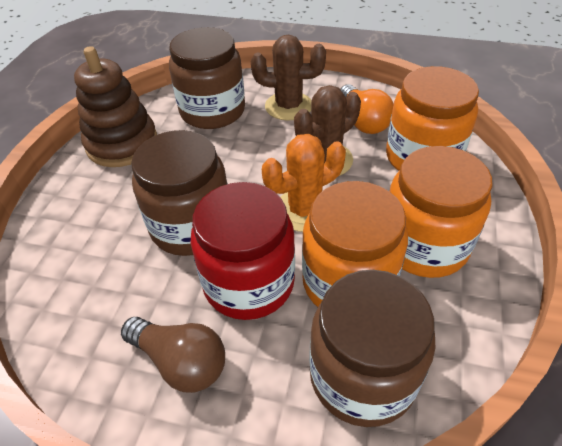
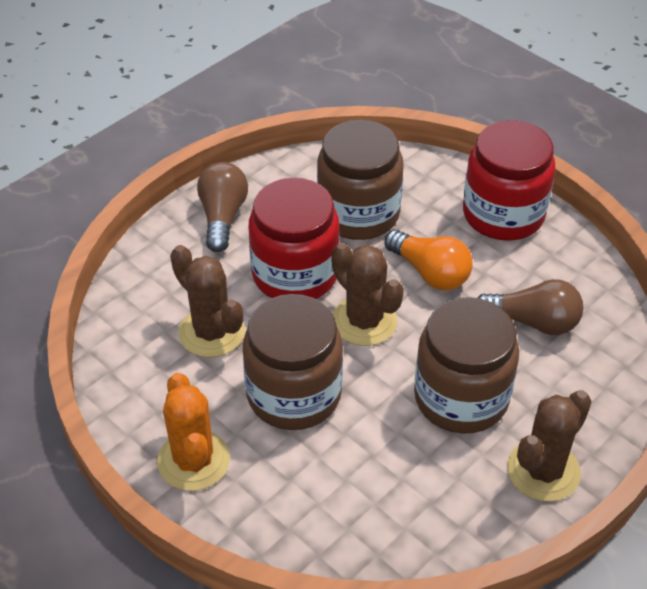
brown cactus: 2 -> 3
brown light bulb: 1 -> 2
brown stacking toy: 1 -> 0
orange jar: 3 -> 0
red jar: 1 -> 2

